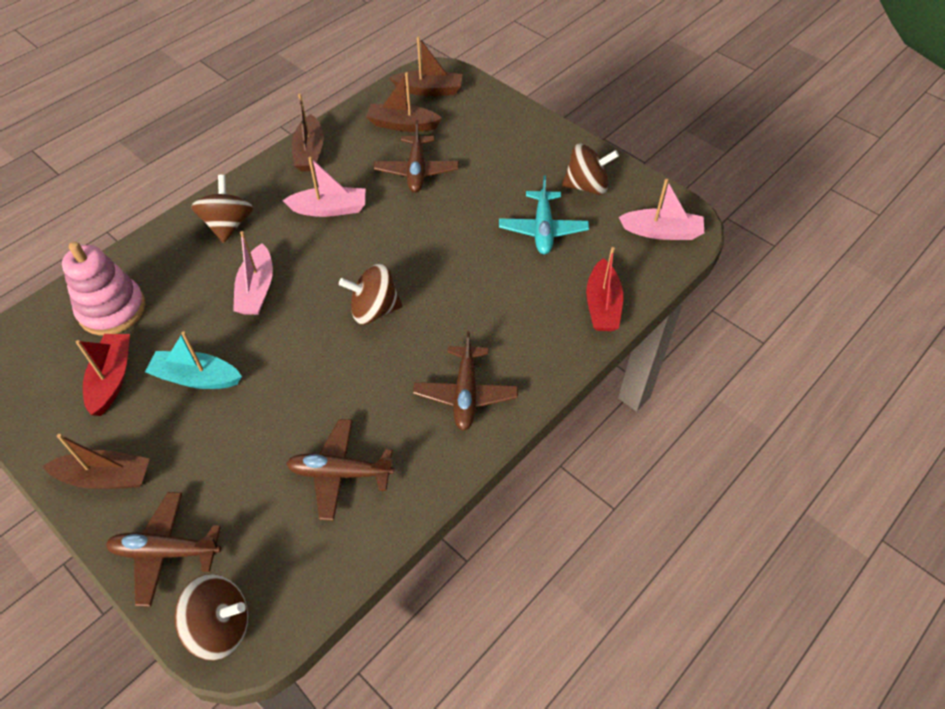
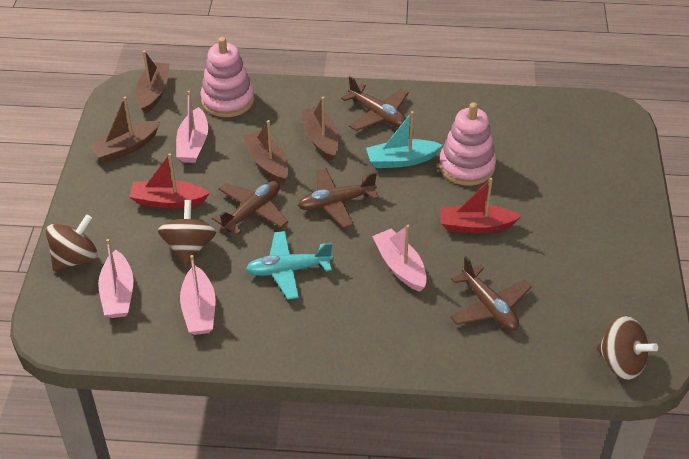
brown spinning top: 4 -> 3
pink boat: 3 -> 4
pink stacking toy: 1 -> 2

